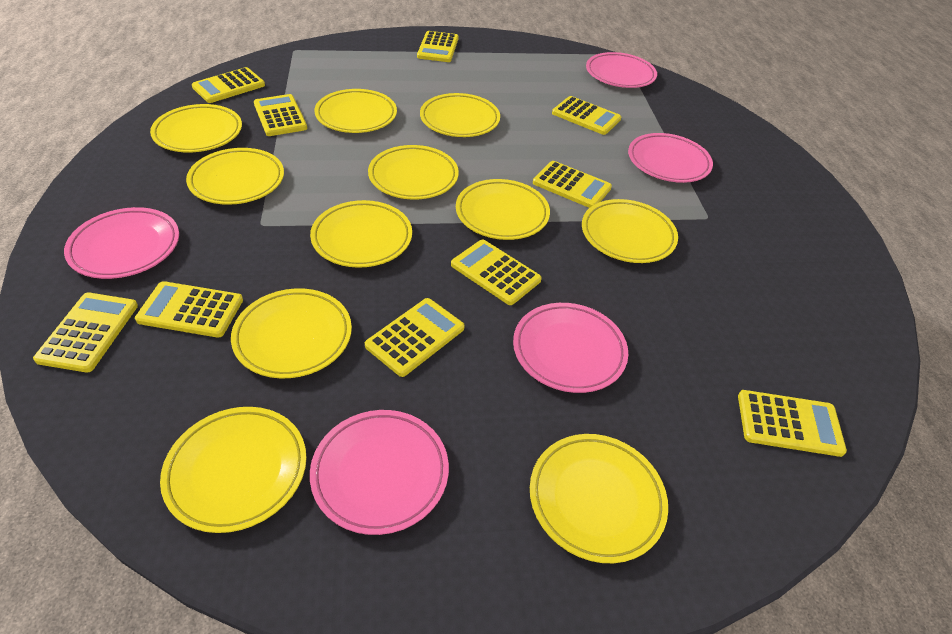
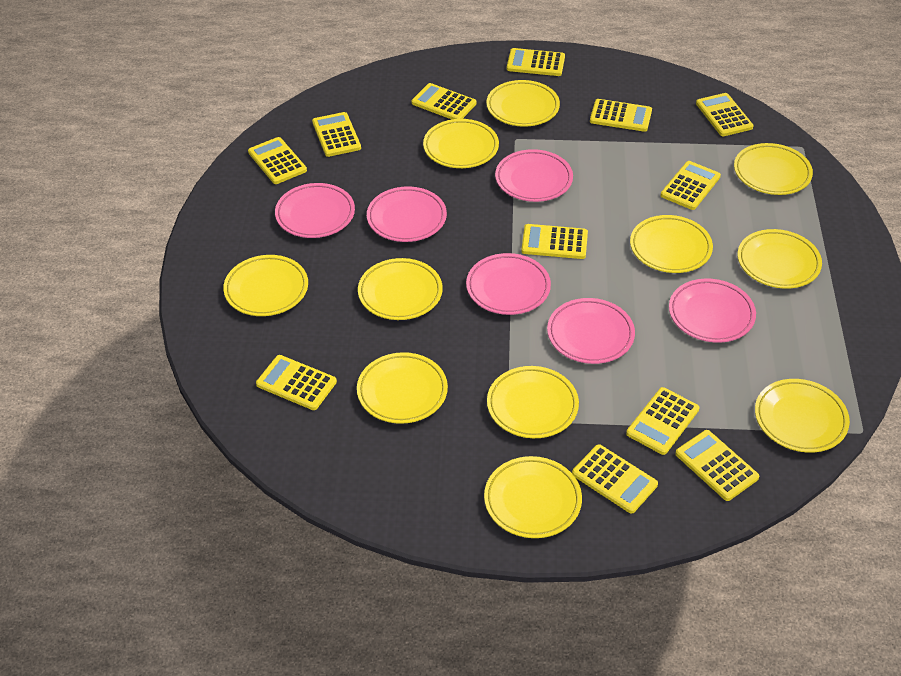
pink plate: 5 -> 6
yellow calculator: 10 -> 12

